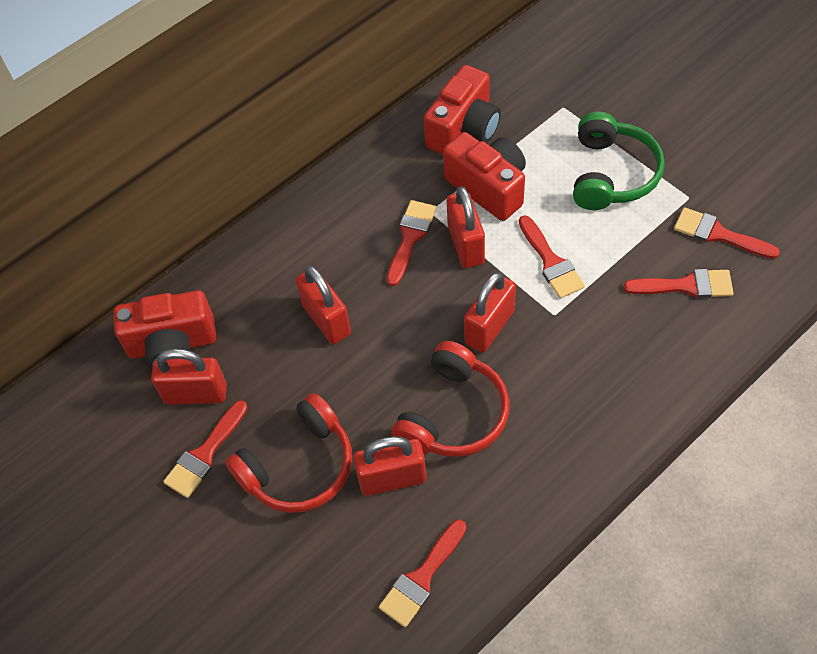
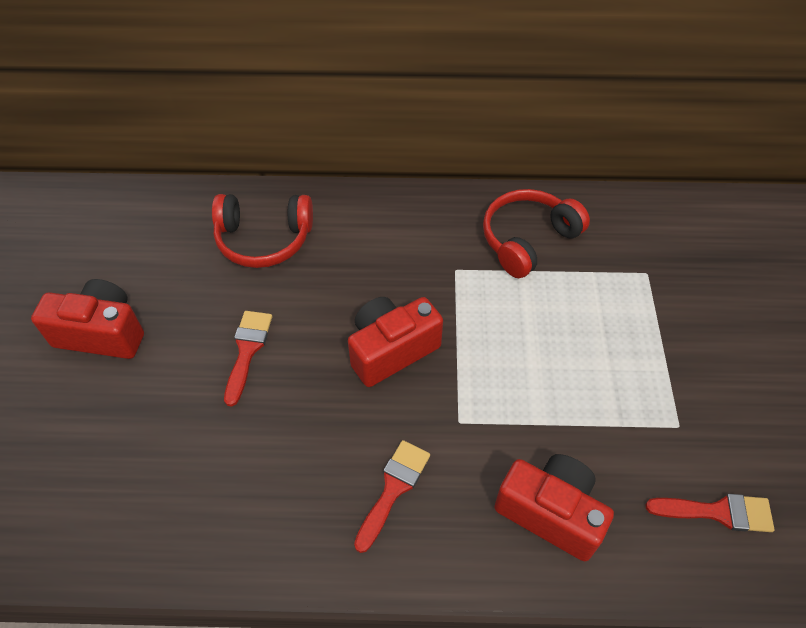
green headphones: 1 -> 0
red brush: 6 -> 3
red padlock: 5 -> 0

